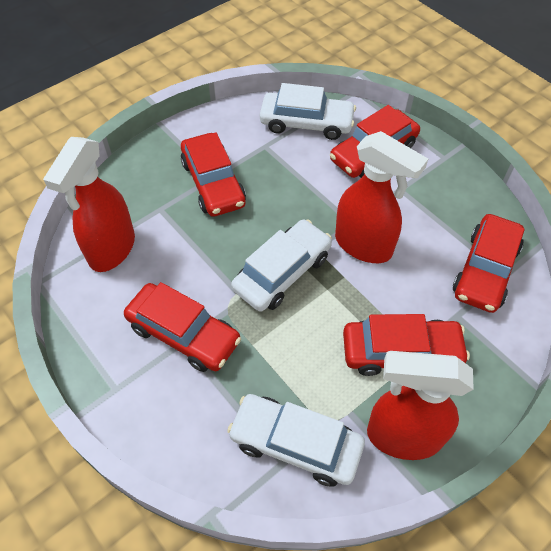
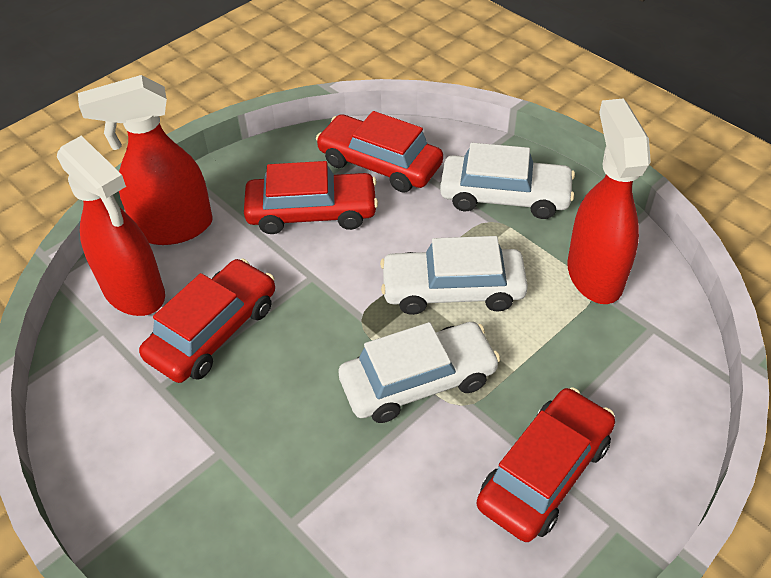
red car: 5 -> 4

